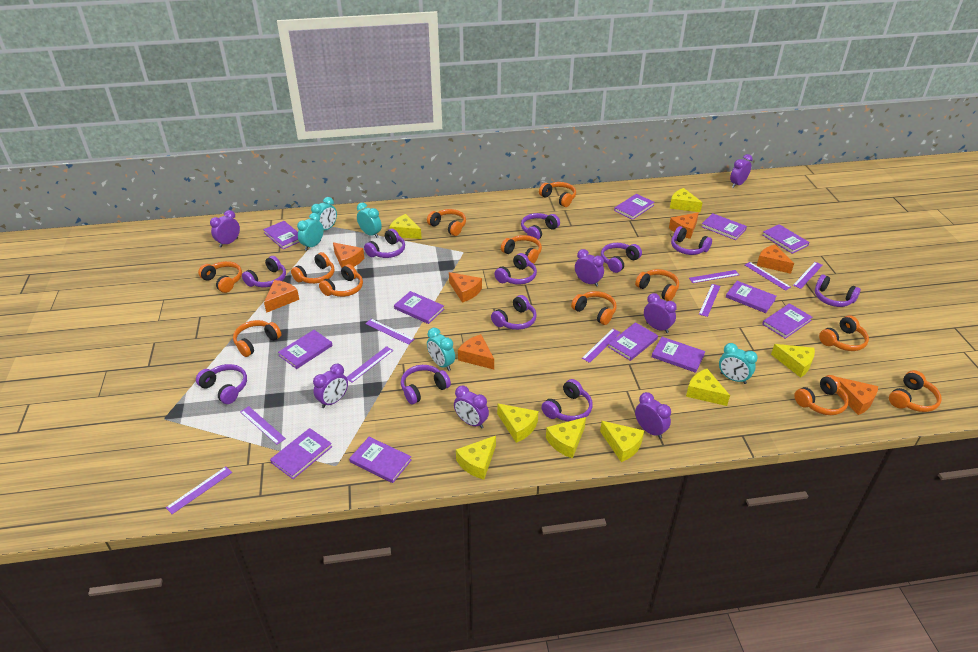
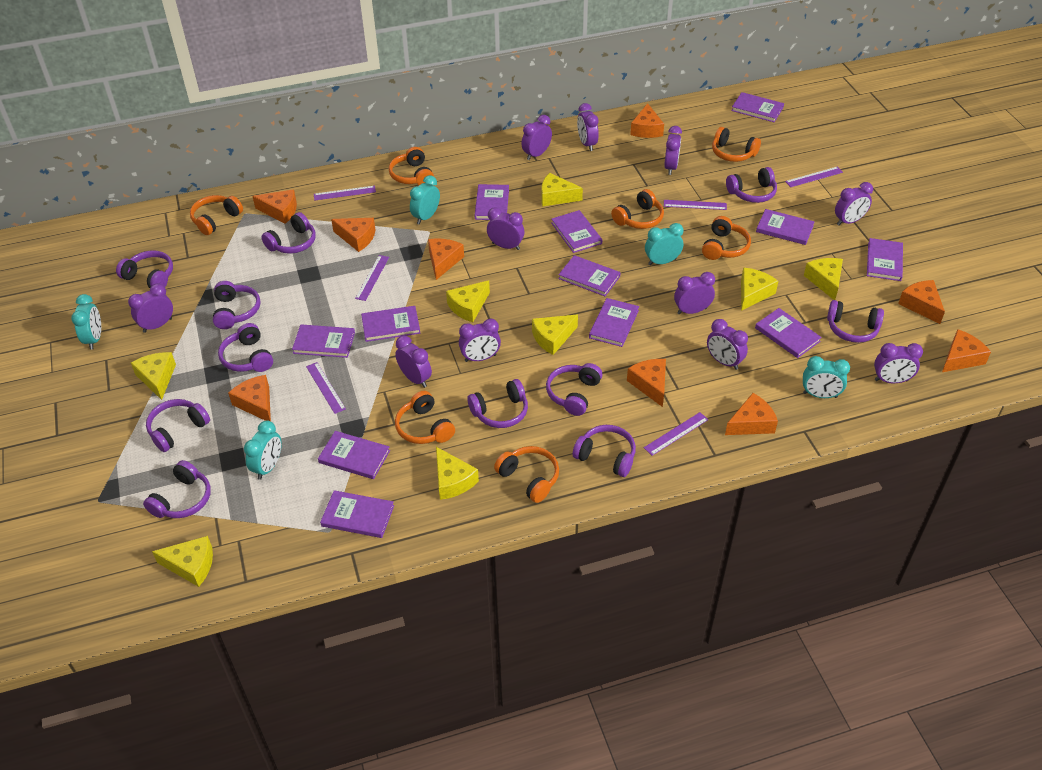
orange cheese: 7 -> 9
orange headphones: 12 -> 7
purple clock: 7 -> 11
purple ruler: 9 -> 6

